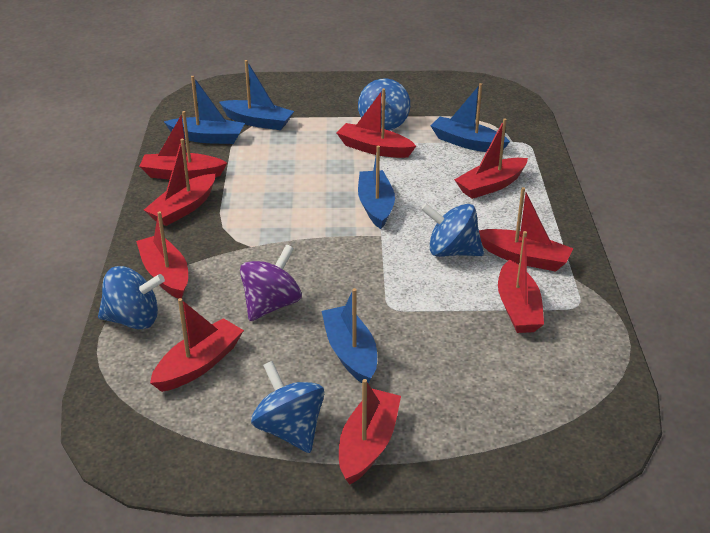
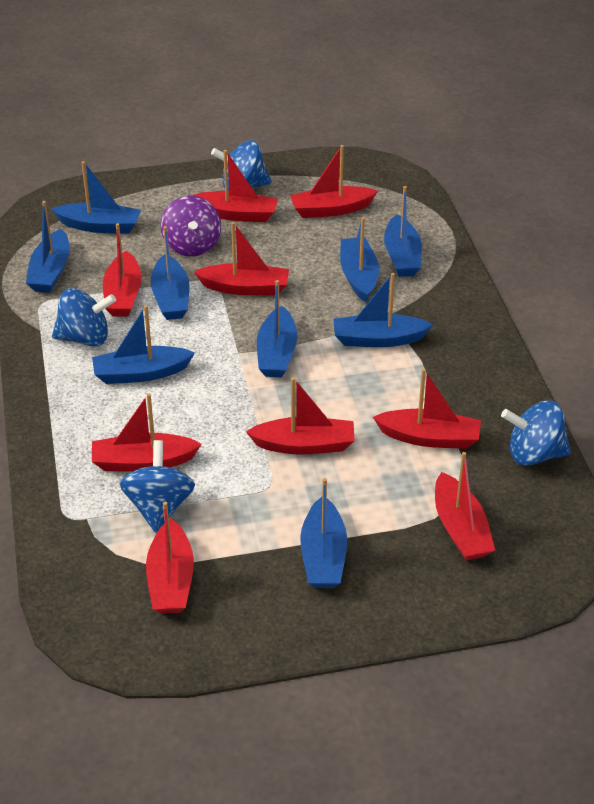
blue boat: 5 -> 9

